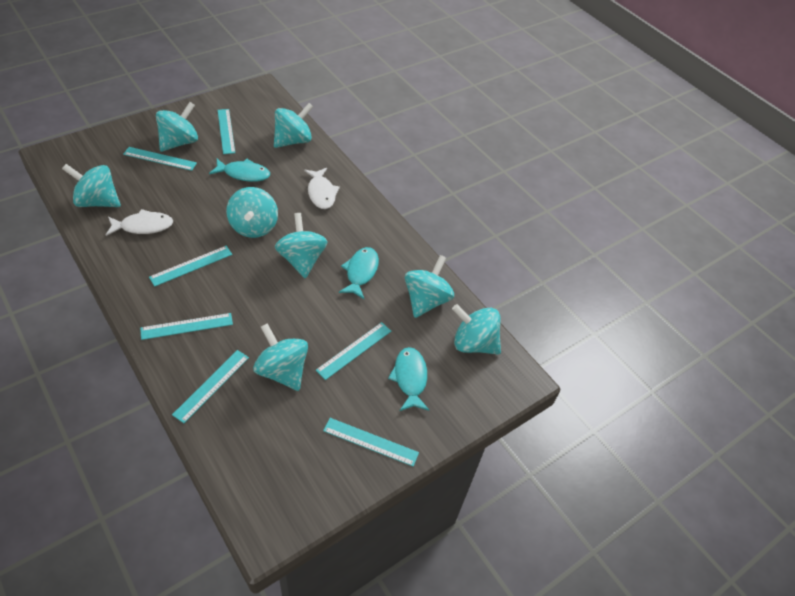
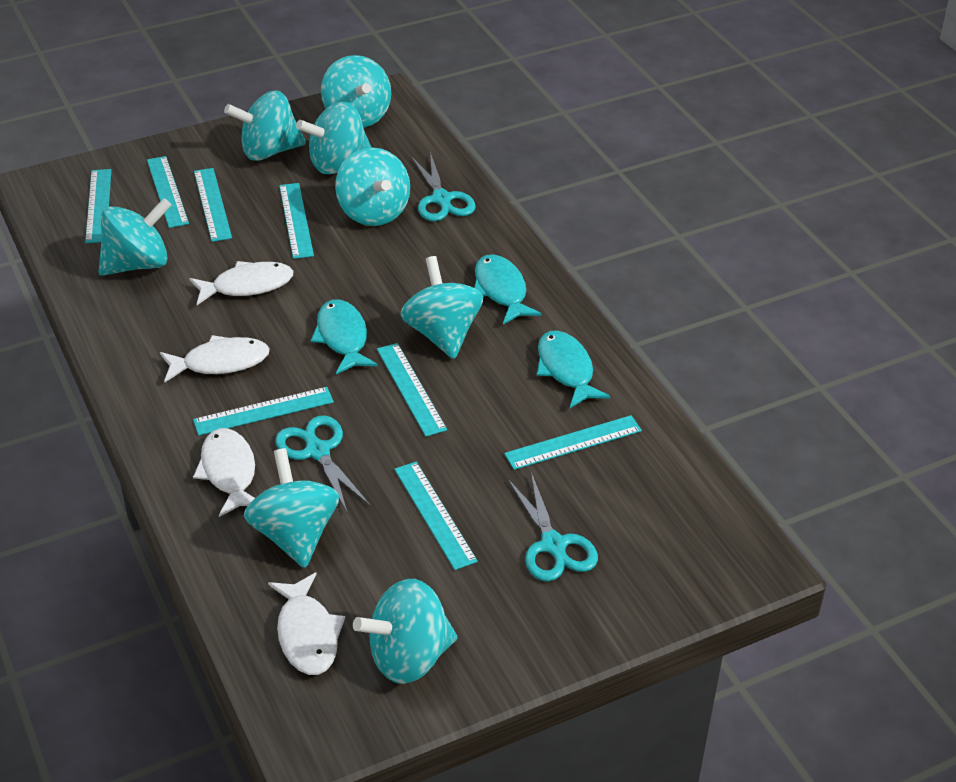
turquoise ruler: 7 -> 8
turquoise scissors: 0 -> 3
white fish: 2 -> 4

